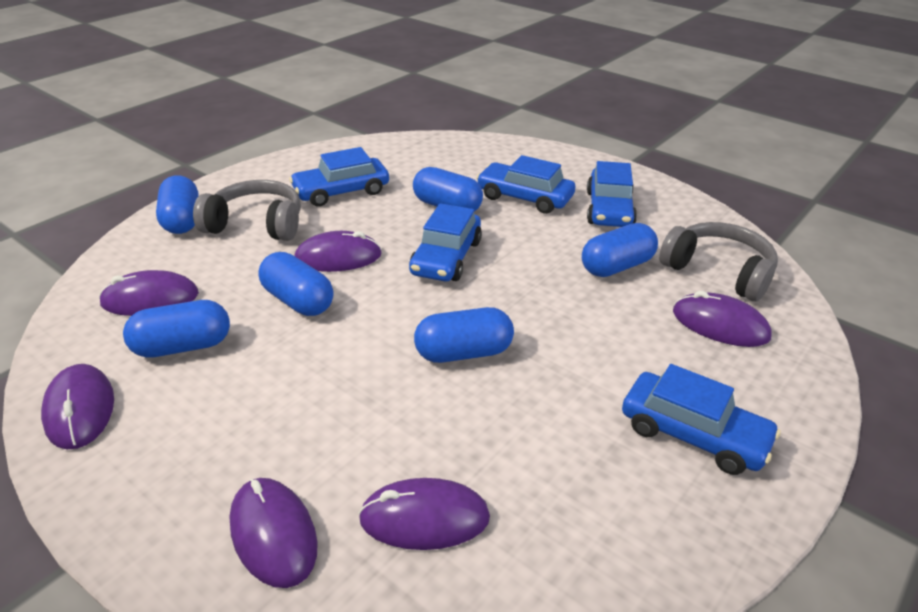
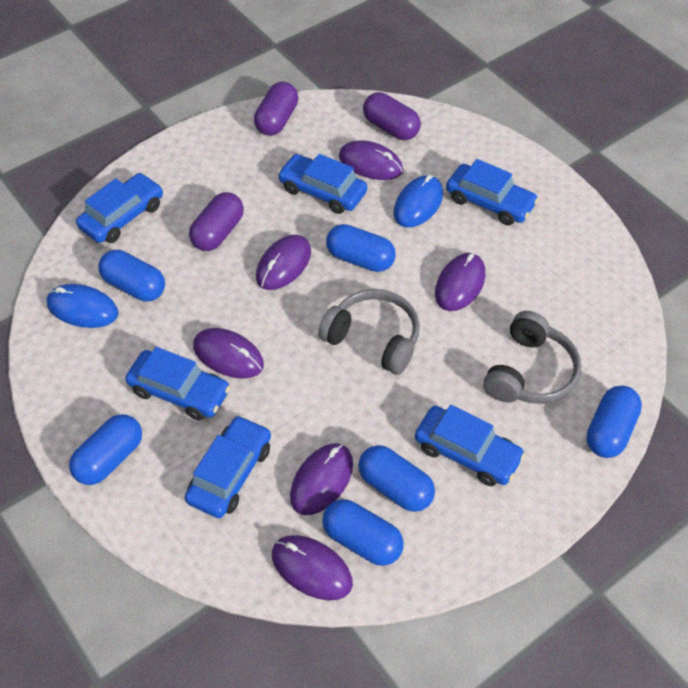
blue car: 5 -> 6
blue mouse: 0 -> 2
purple capsule: 0 -> 3

